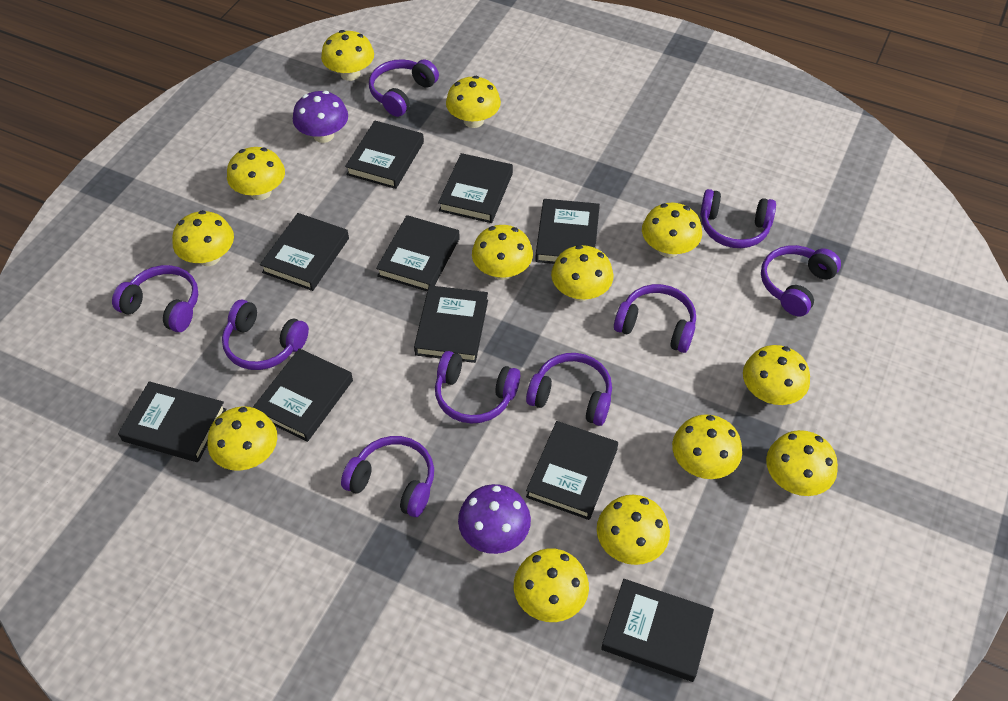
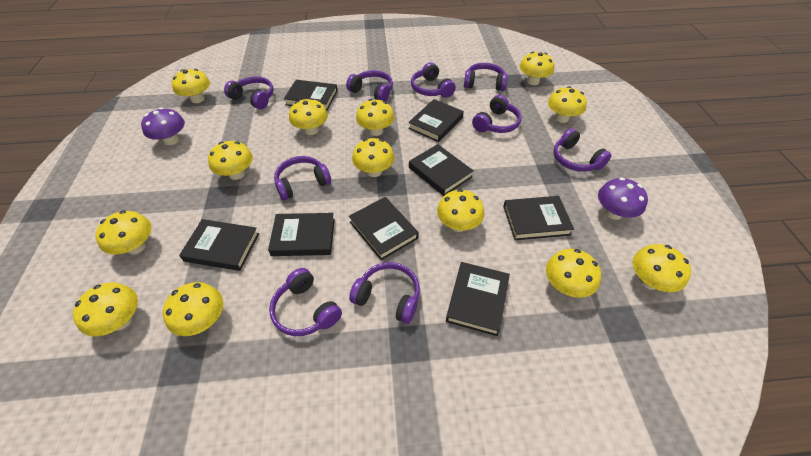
black book: 10 -> 8

